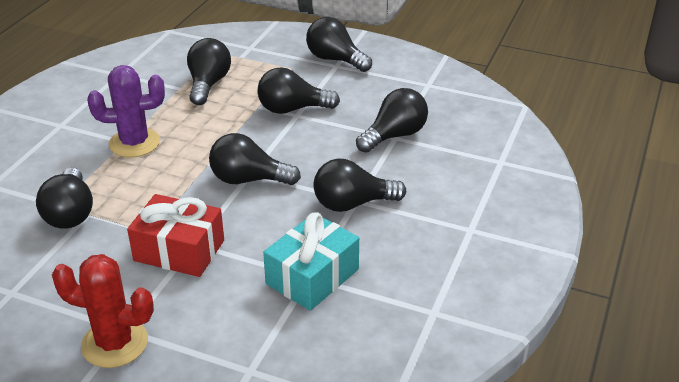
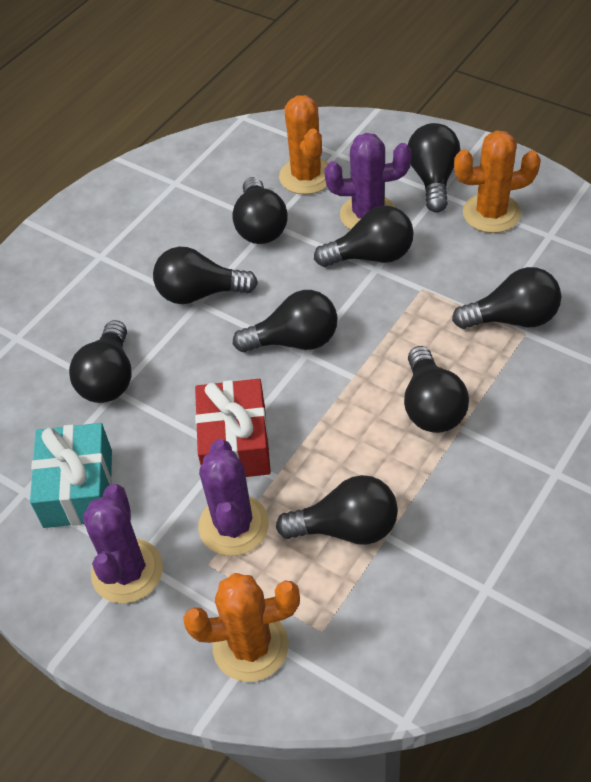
black light bulb: 7 -> 9
orange cactus: 0 -> 3
purple cactus: 1 -> 3
red cactus: 1 -> 0

